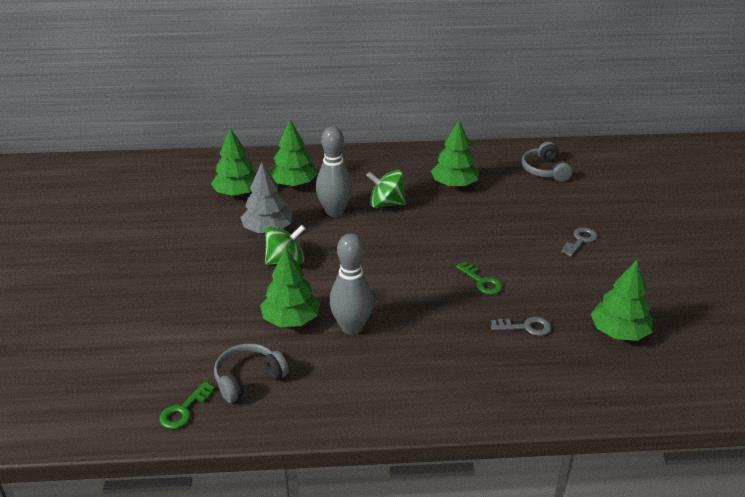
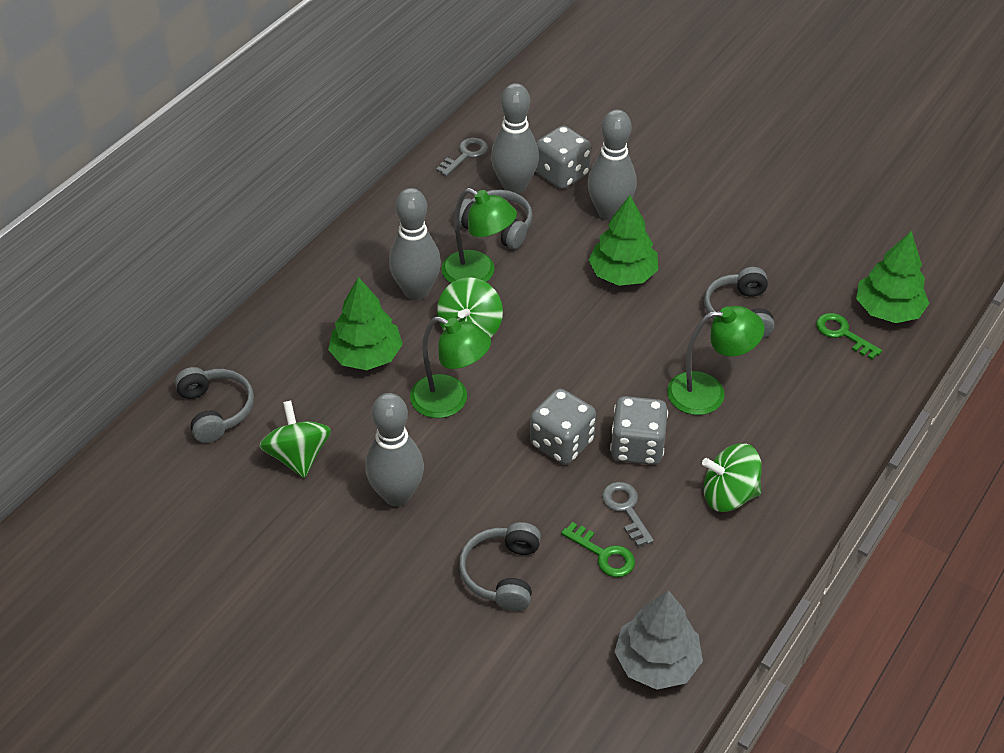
green lamp: 0 -> 3
green spinning top: 2 -> 3
green tree: 5 -> 3
grey bowling pin: 2 -> 4
grey dice: 0 -> 3
grey headphones: 2 -> 4

